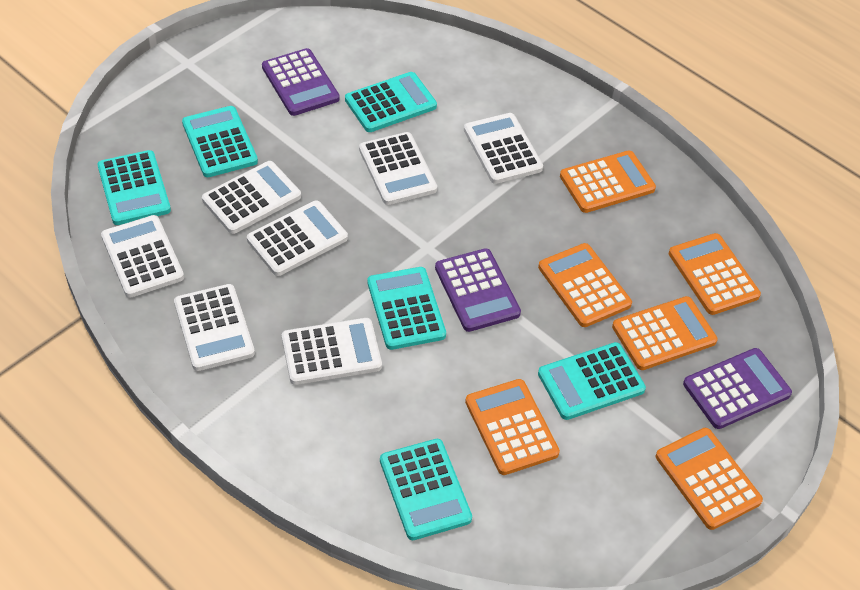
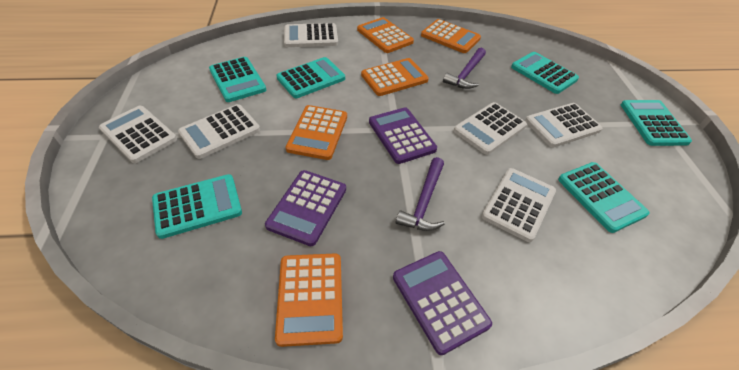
orange calculator: 6 -> 5
purple hammer: 0 -> 2
white calculator: 7 -> 6

